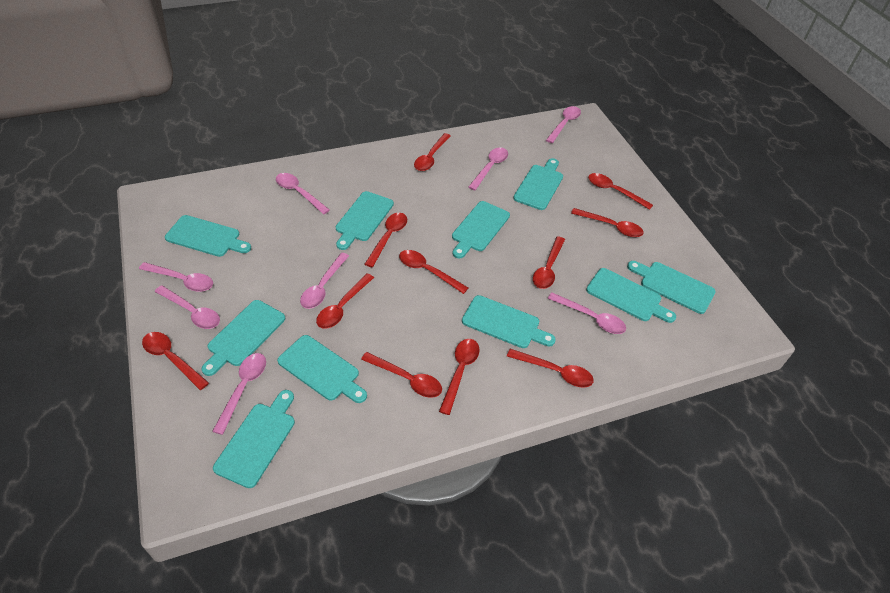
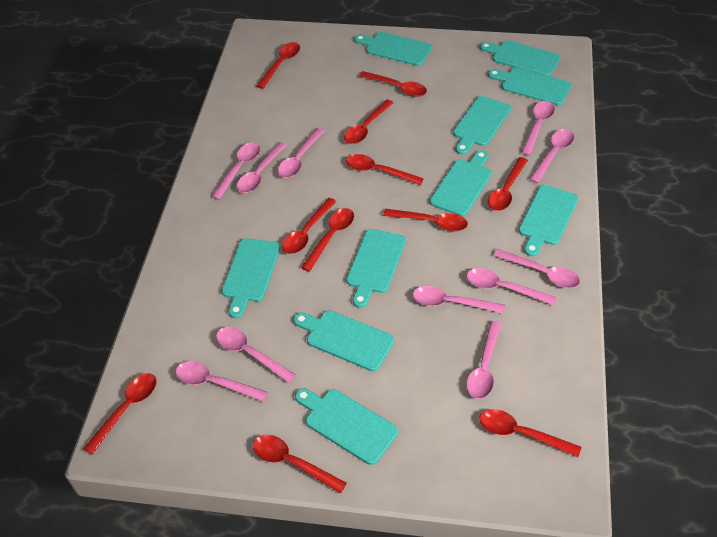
pink spoon: 8 -> 11

